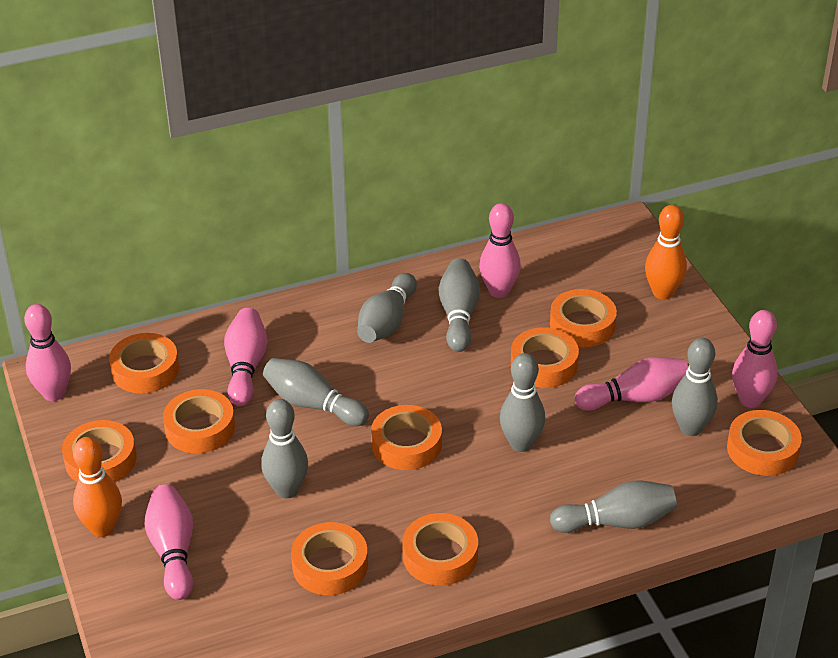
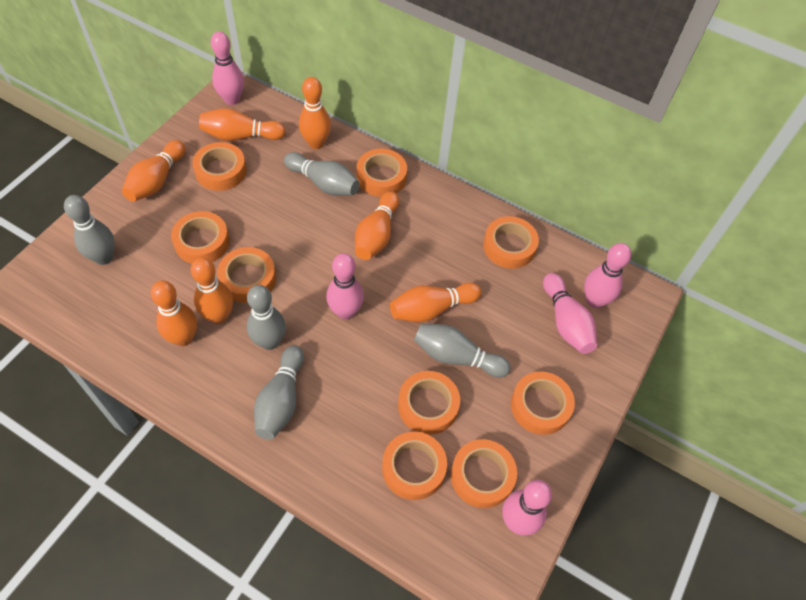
grey bowling pin: 7 -> 5
orange bowling pin: 2 -> 7
pink bowling pin: 6 -> 5

